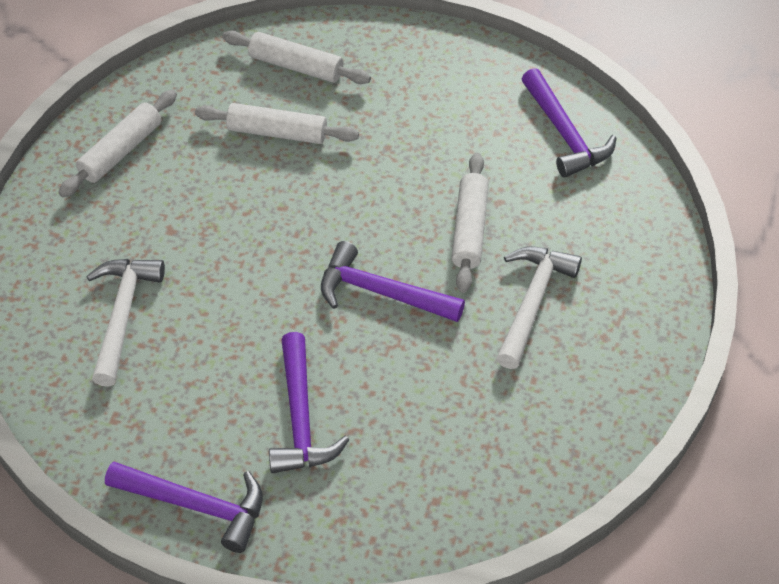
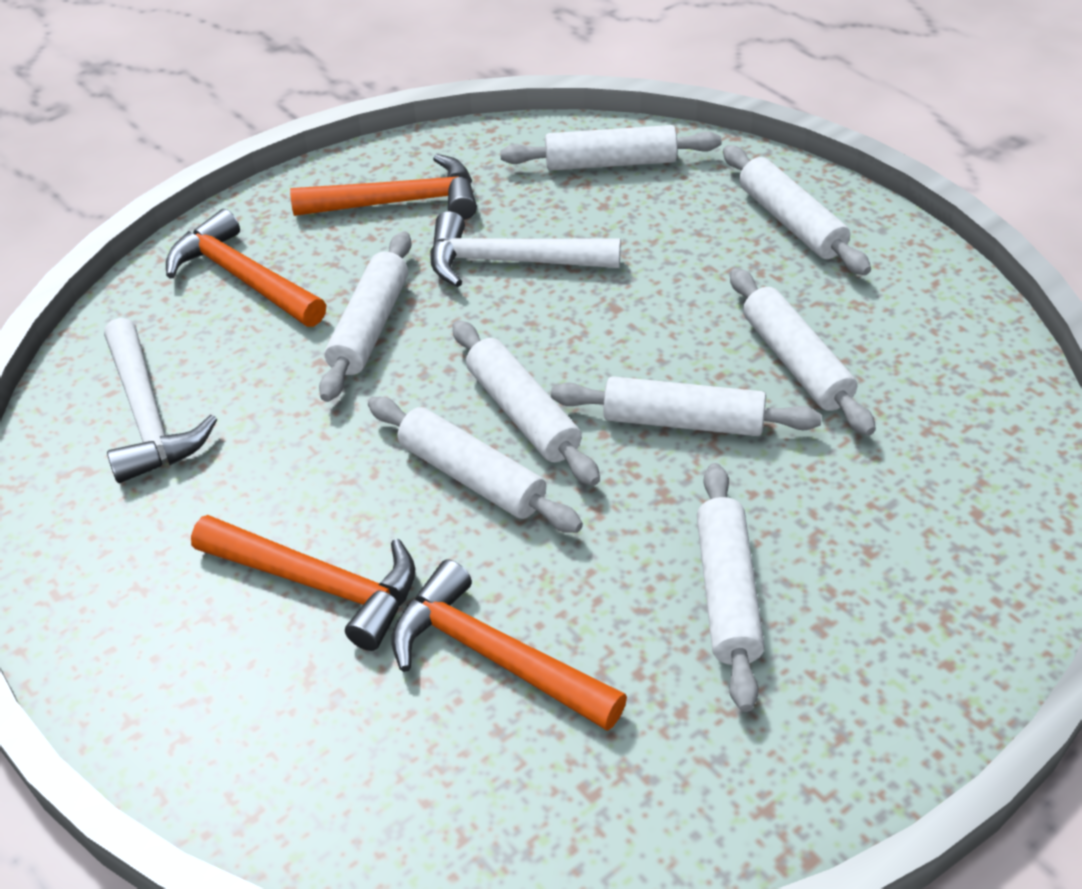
orange hammer: 0 -> 4
purple hammer: 4 -> 0
white rolling pin: 4 -> 8

